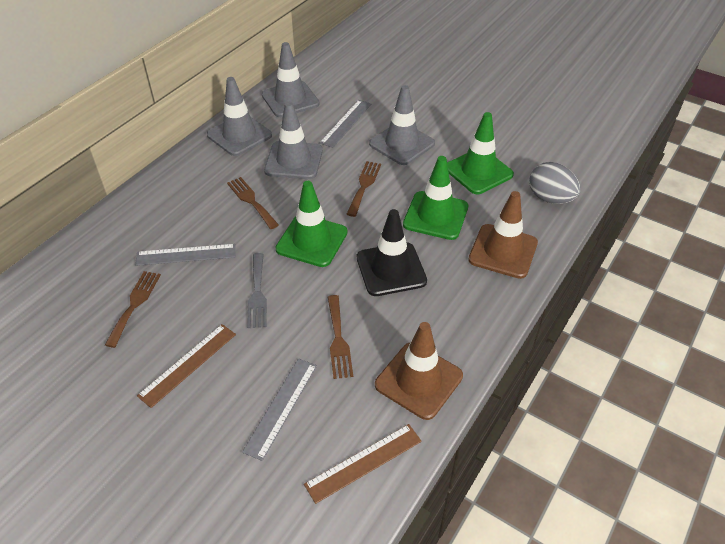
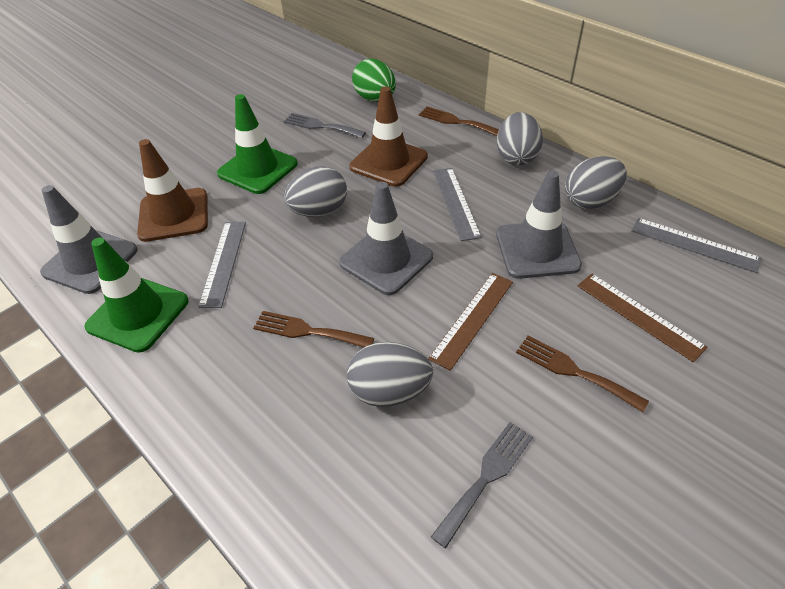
black traffic cone: 1 -> 0
brown fork: 4 -> 3
green egg: 0 -> 1
green traffic cone: 3 -> 2
grey egg: 1 -> 4
grey fork: 1 -> 2
grey traffic cone: 4 -> 3

